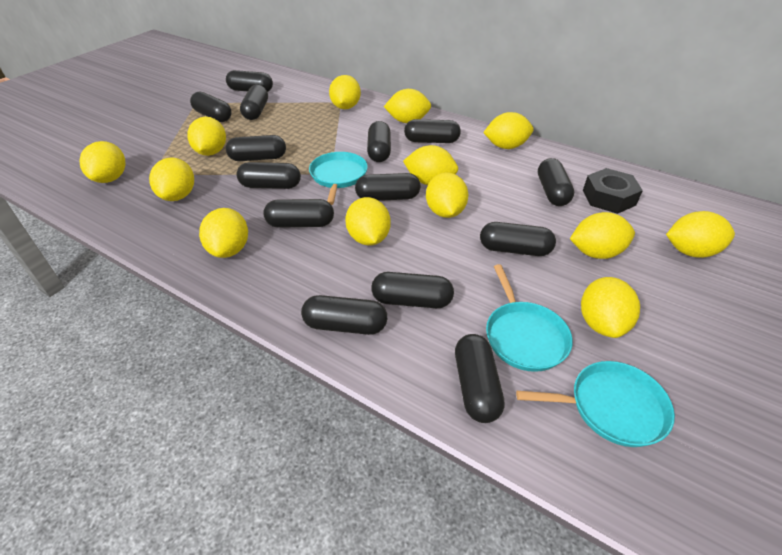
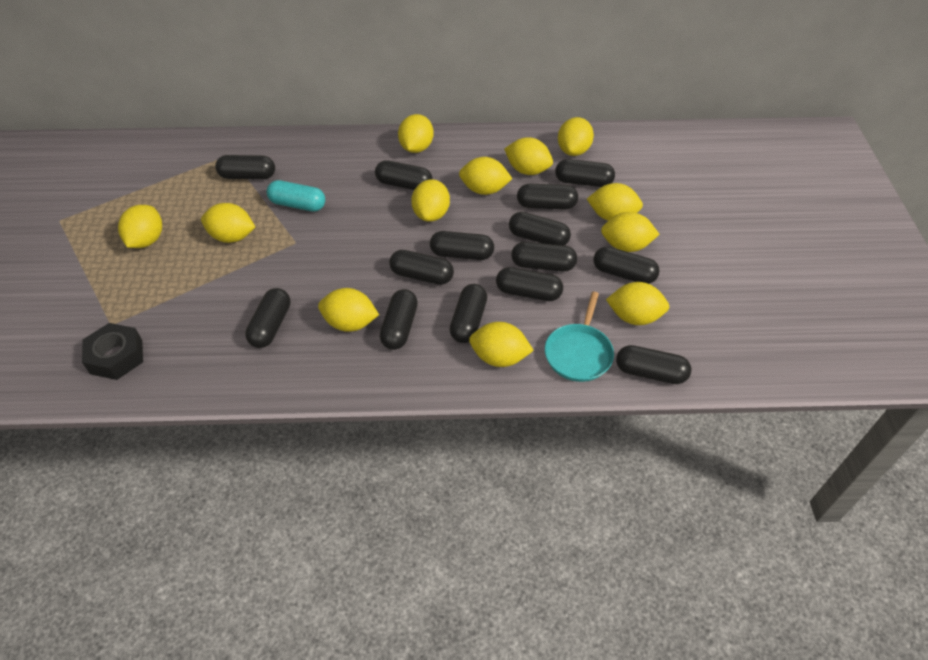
turquoise capsule: 0 -> 1
turquoise pan: 3 -> 1
yellow lemon: 13 -> 12

